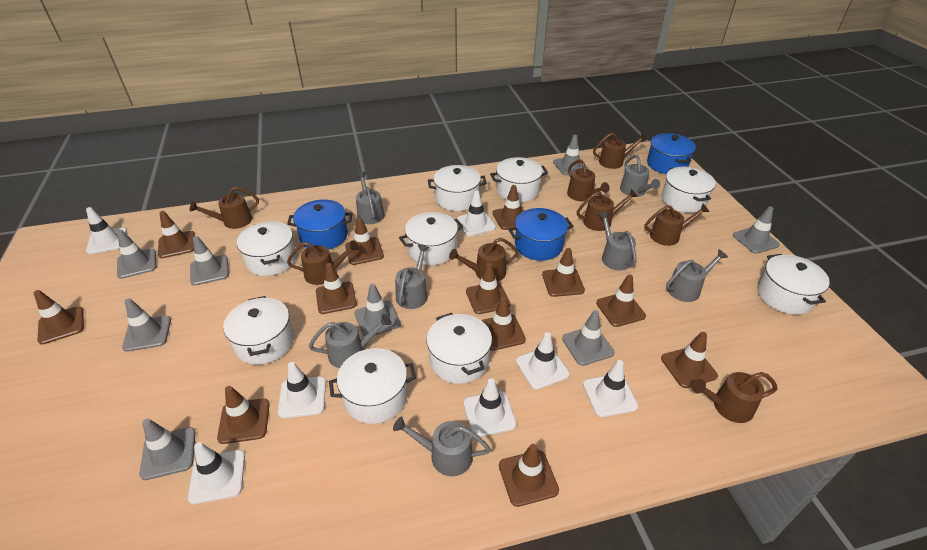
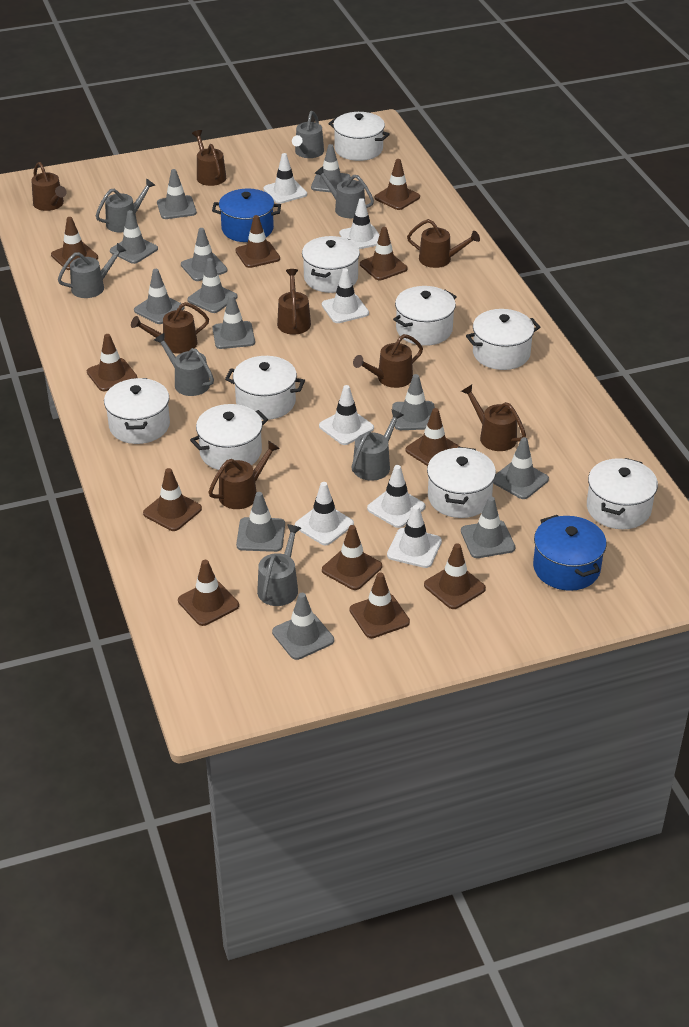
blue pot: 3 -> 2
brown traffic cone: 12 -> 11
grey traffic cone: 8 -> 12

